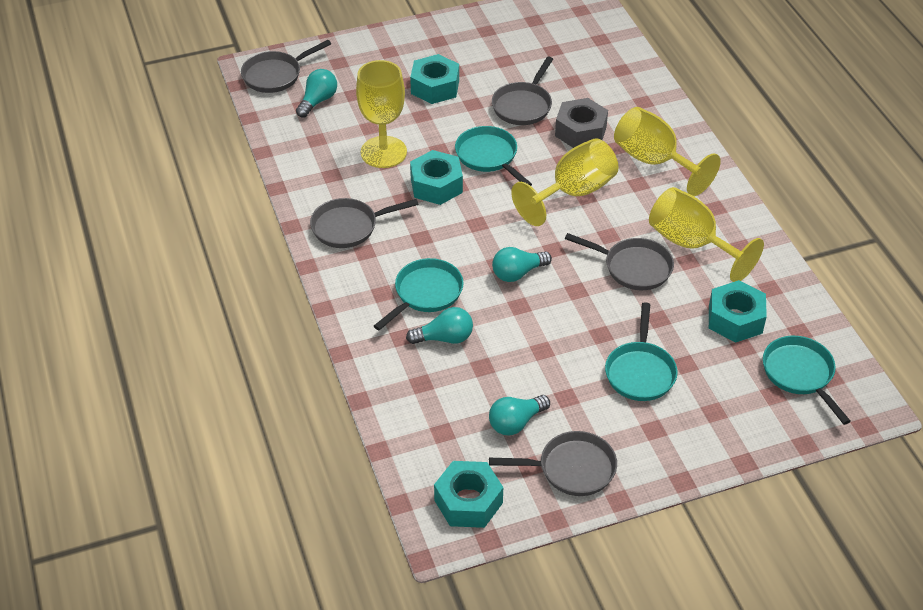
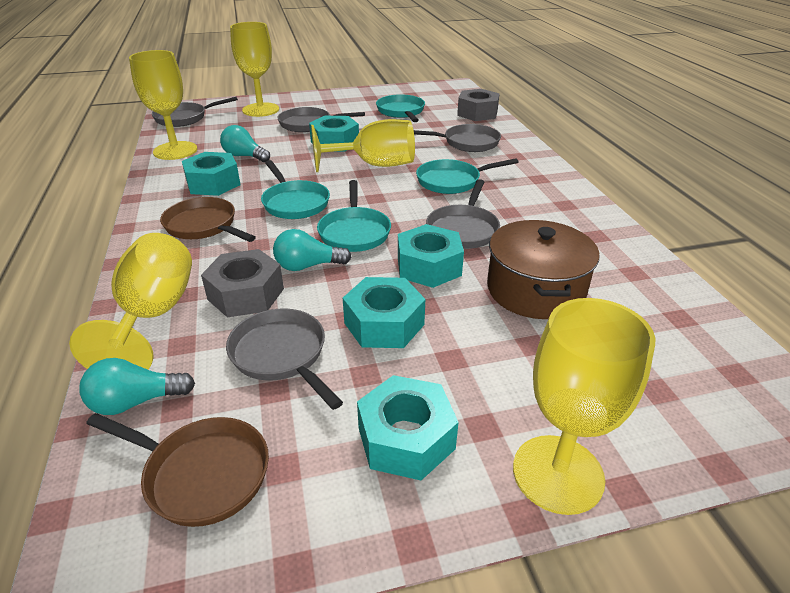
brown pan: 0 -> 2
brown pot: 0 -> 1
grey nut: 1 -> 2
turquoise light bulb: 4 -> 3
turquoise nut: 4 -> 5
yellow goblet: 4 -> 5

